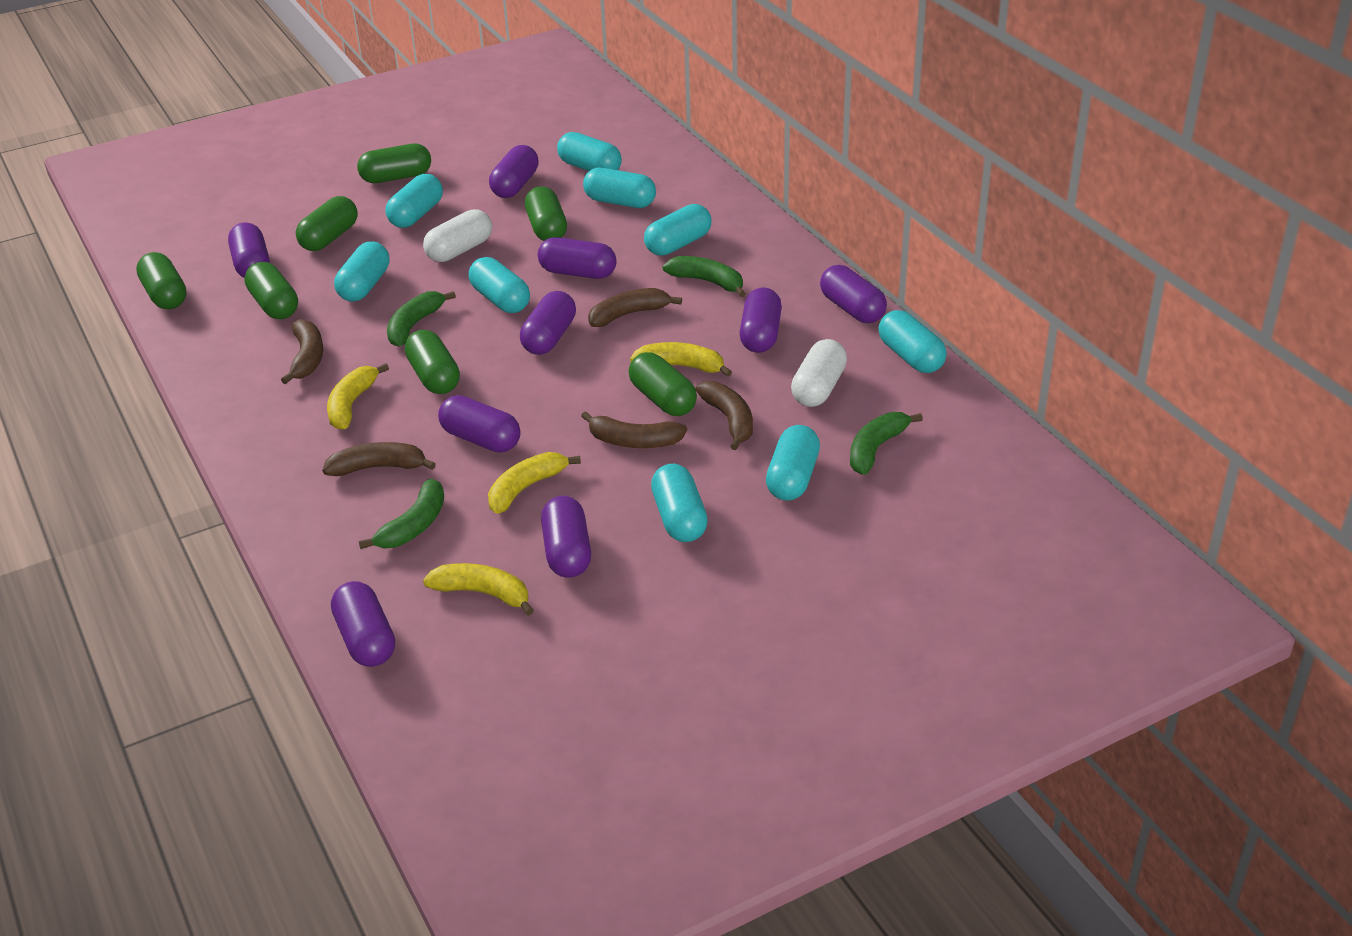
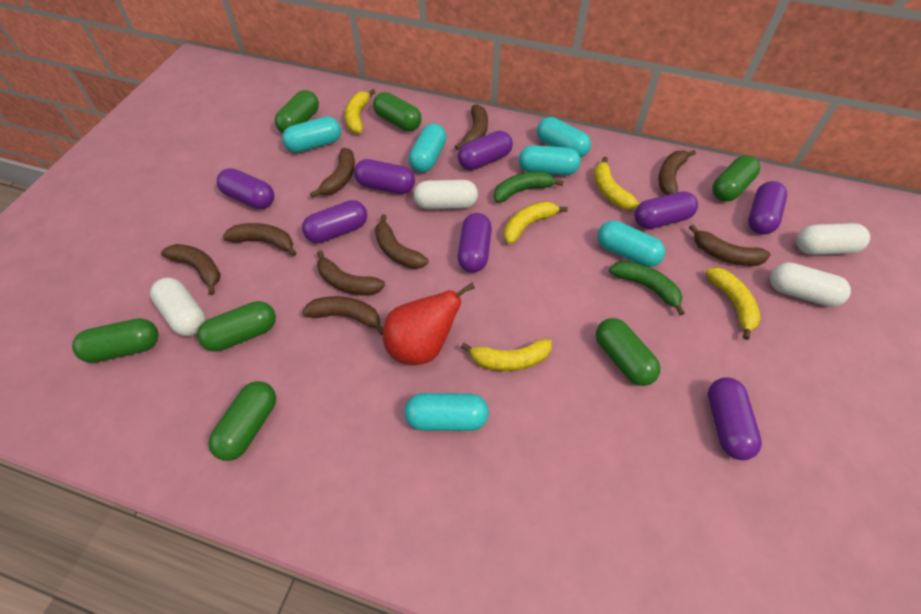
brown banana: 5 -> 9
green banana: 4 -> 2
purple capsule: 9 -> 8
red pear: 0 -> 1
turquoise capsule: 9 -> 6
white capsule: 2 -> 4
yellow banana: 4 -> 5

